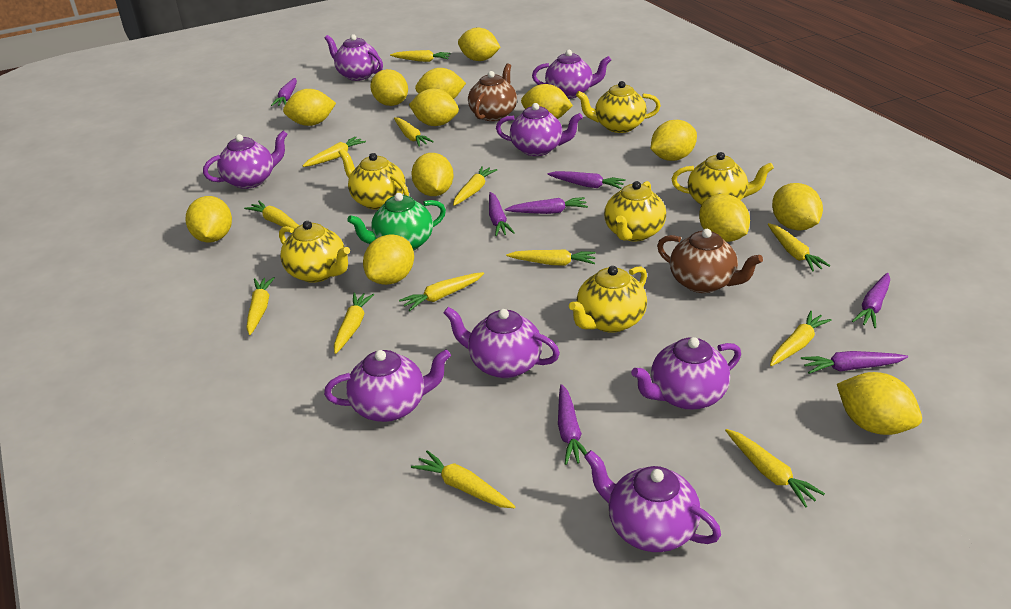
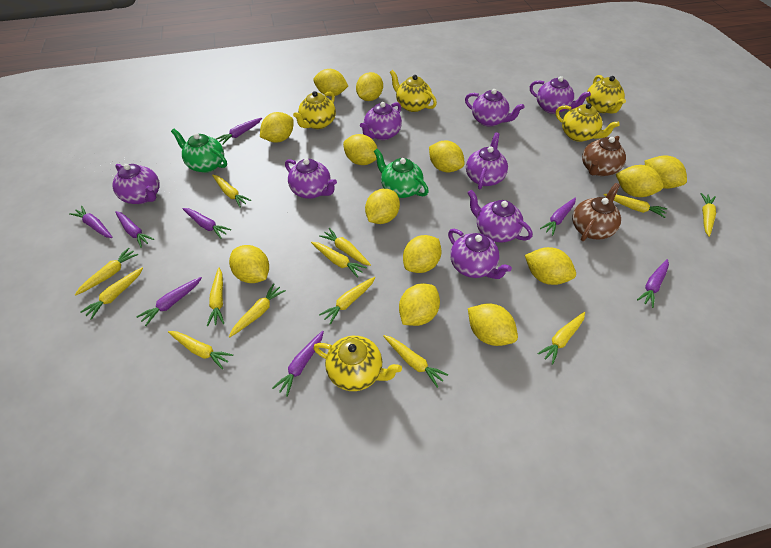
green teapot: 1 -> 2
purple carrot: 7 -> 8
yellow teapot: 6 -> 5

